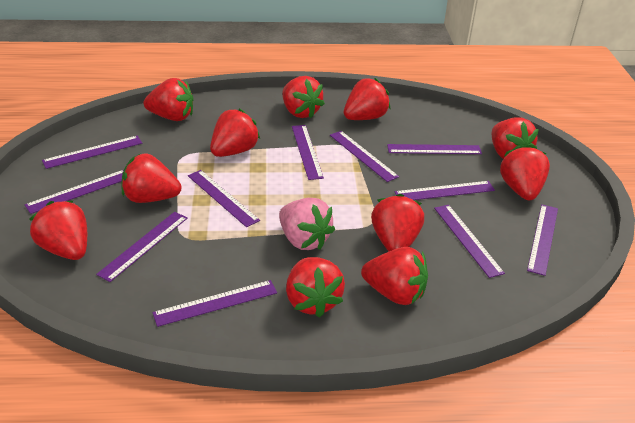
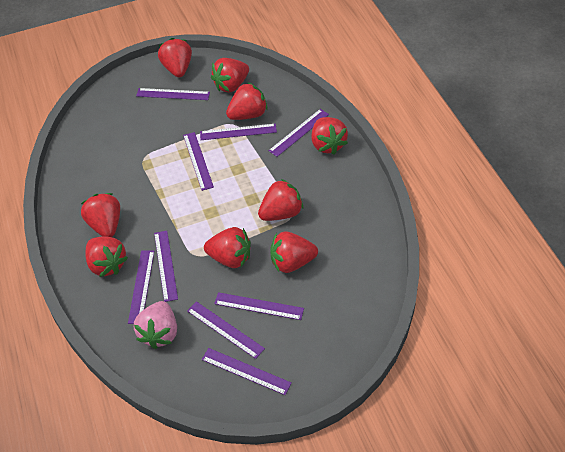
purple ruler: 11 -> 9
red strawberry: 11 -> 9

